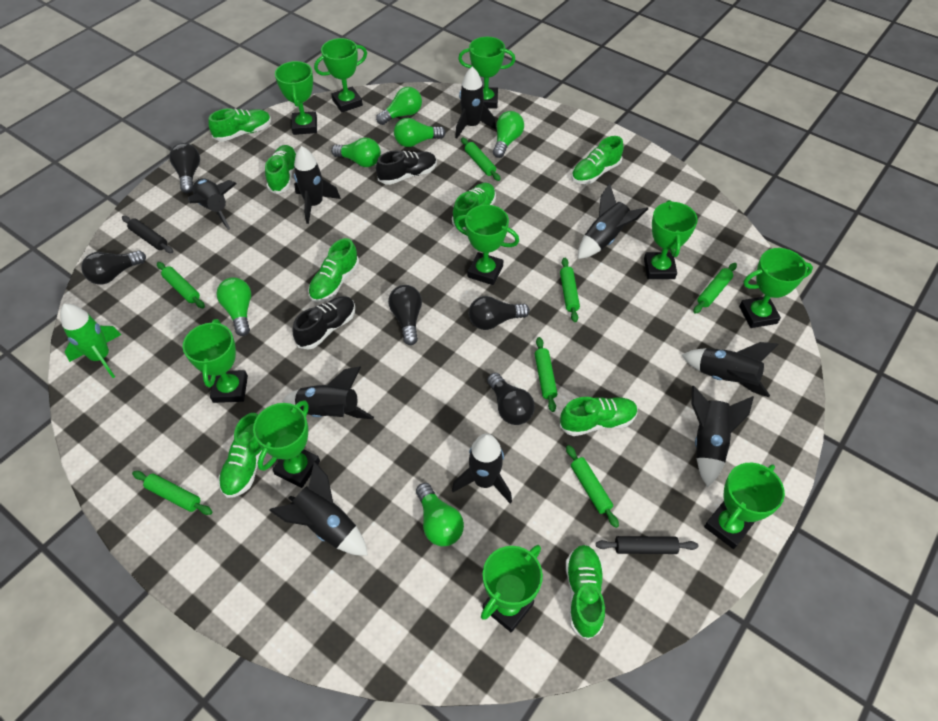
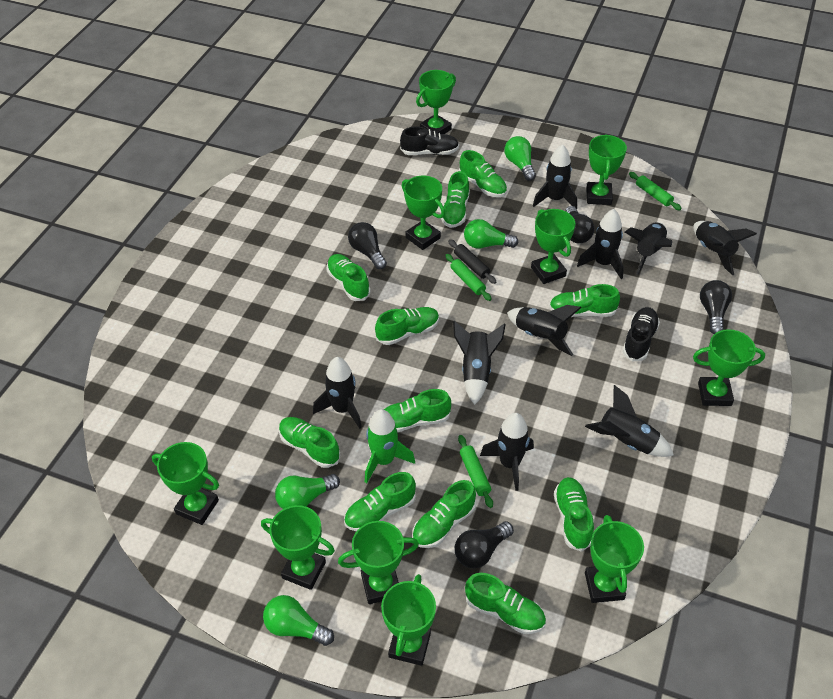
black light bulb: 5 -> 4
black rolling pin: 2 -> 1
green light bulb: 6 -> 4
green rolling pin: 7 -> 3
green shoe: 8 -> 11

